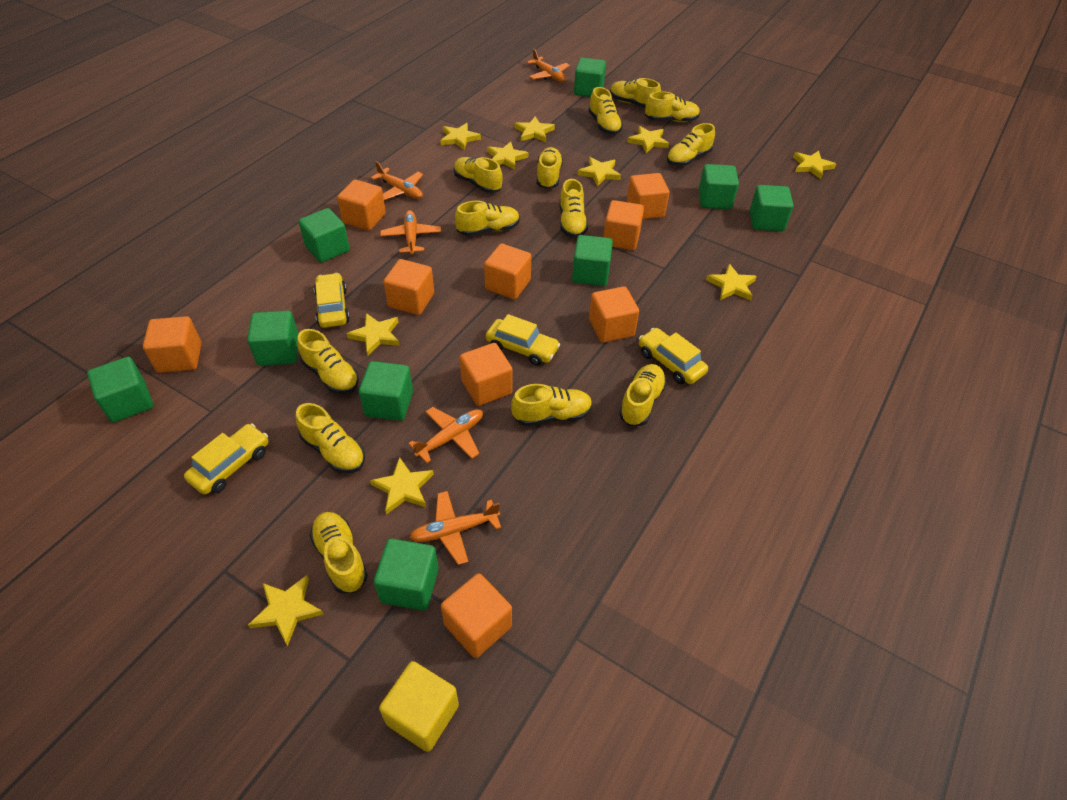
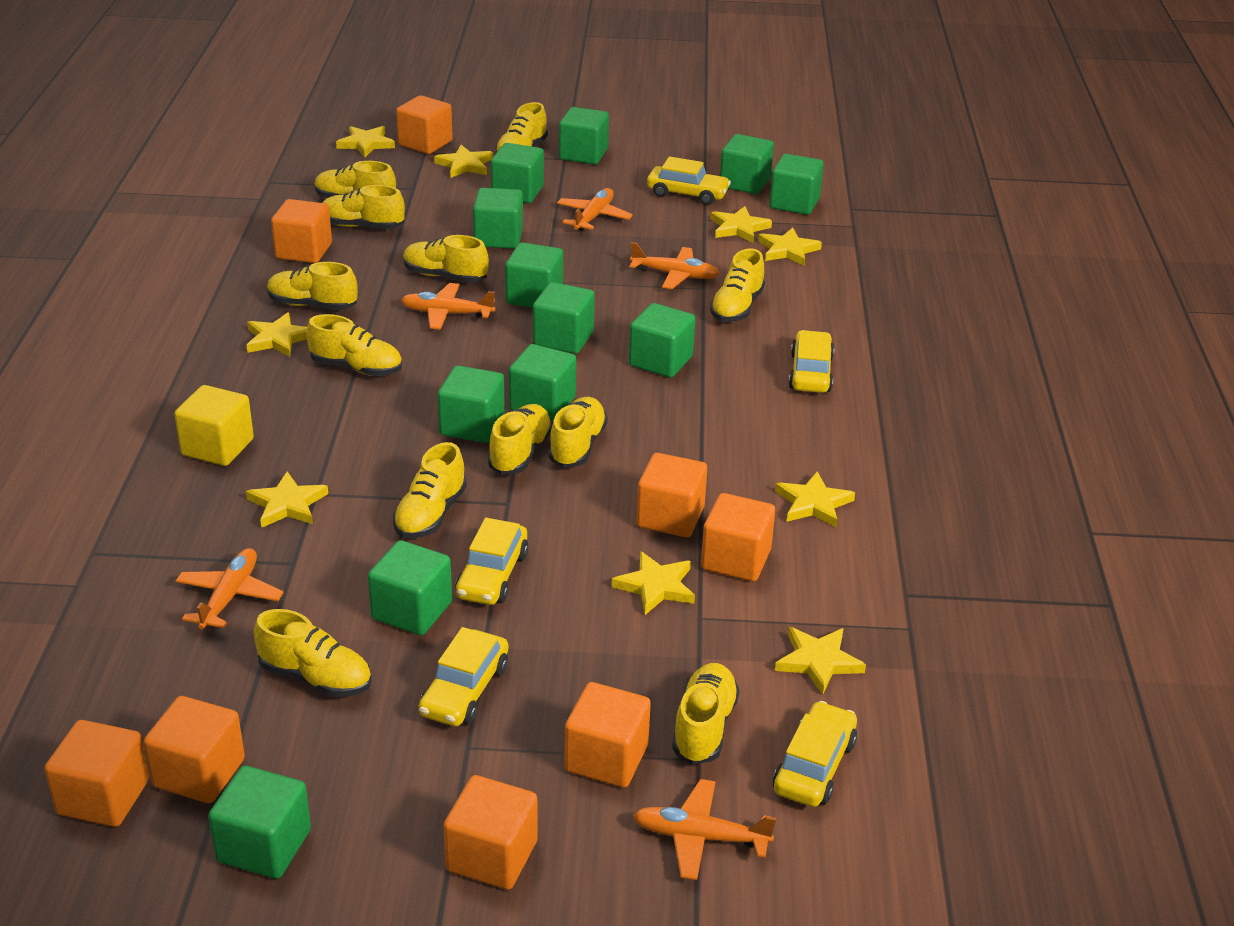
green cube: 9 -> 12
orange cube: 9 -> 8
yellow car: 4 -> 5
yellow shoe: 13 -> 12
yellow star: 10 -> 9

